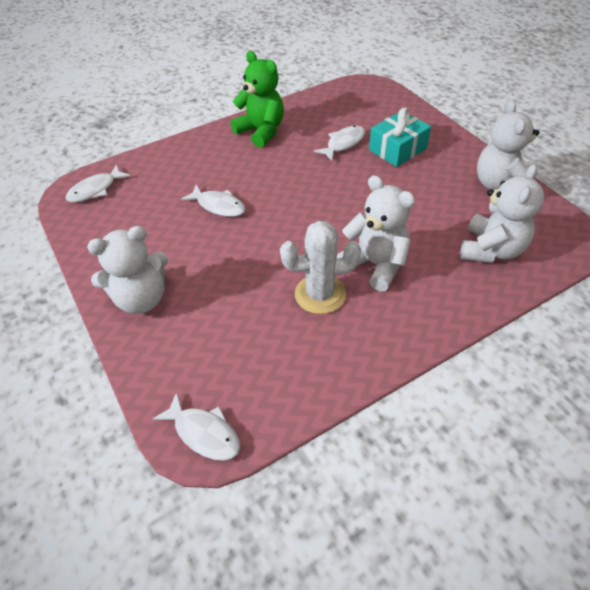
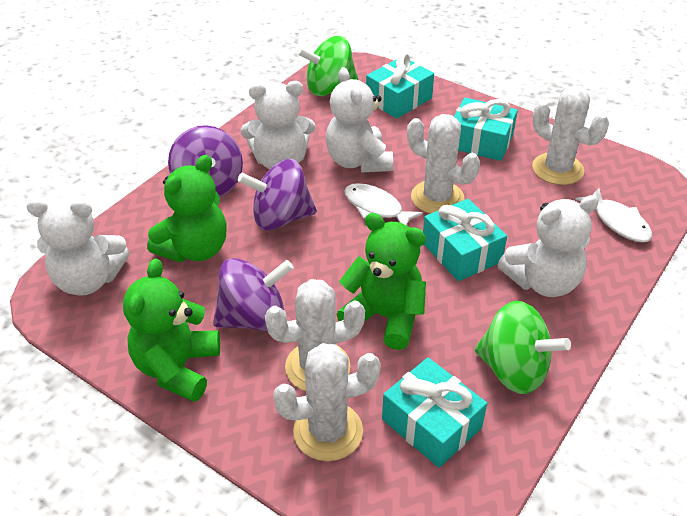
green spinning top: 0 -> 2
green teddy bear: 1 -> 3
purple spinning top: 0 -> 3
turquoise gift: 1 -> 4
white cactus: 1 -> 4
white fish: 4 -> 2

